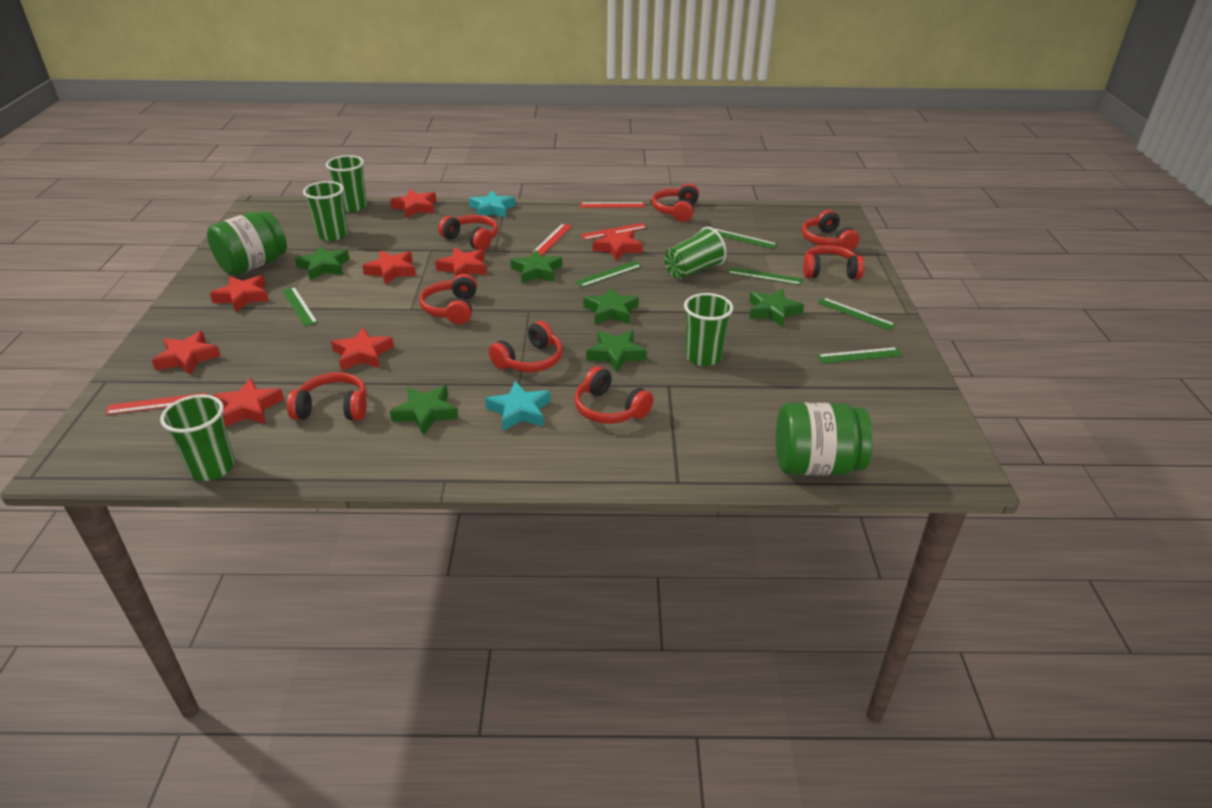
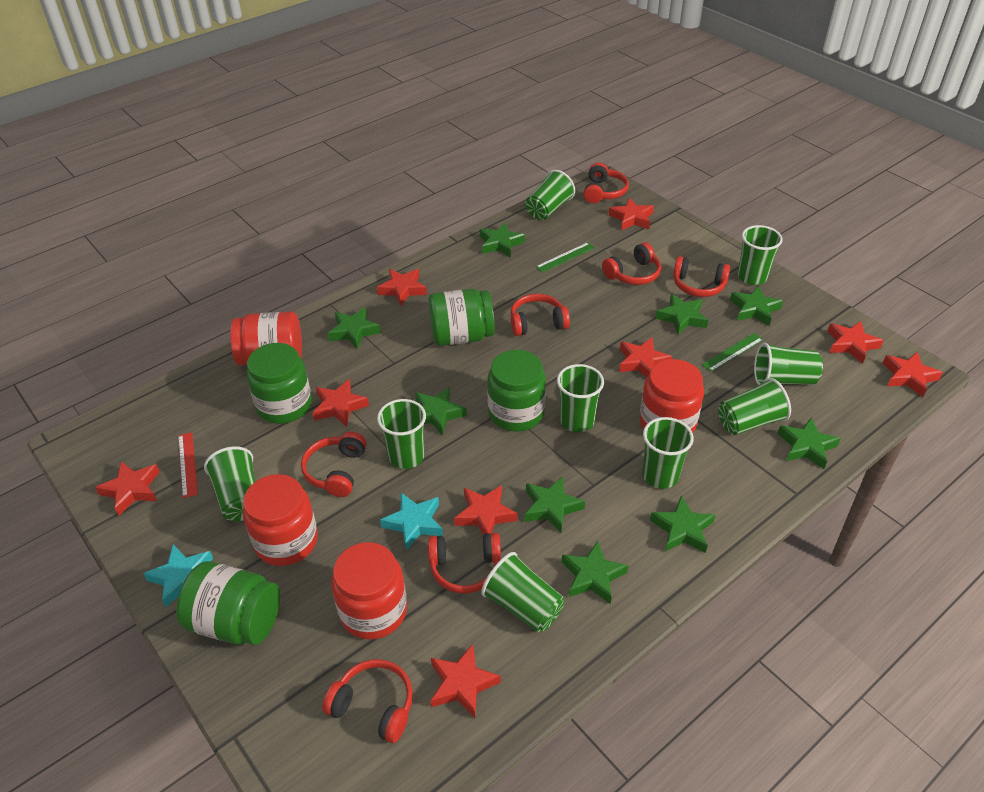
green cup: 5 -> 9
green jar: 2 -> 4
green ruler: 6 -> 2
green star: 6 -> 9
red headphones: 8 -> 7
red jar: 0 -> 4
red ruler: 4 -> 1
red star: 8 -> 9

